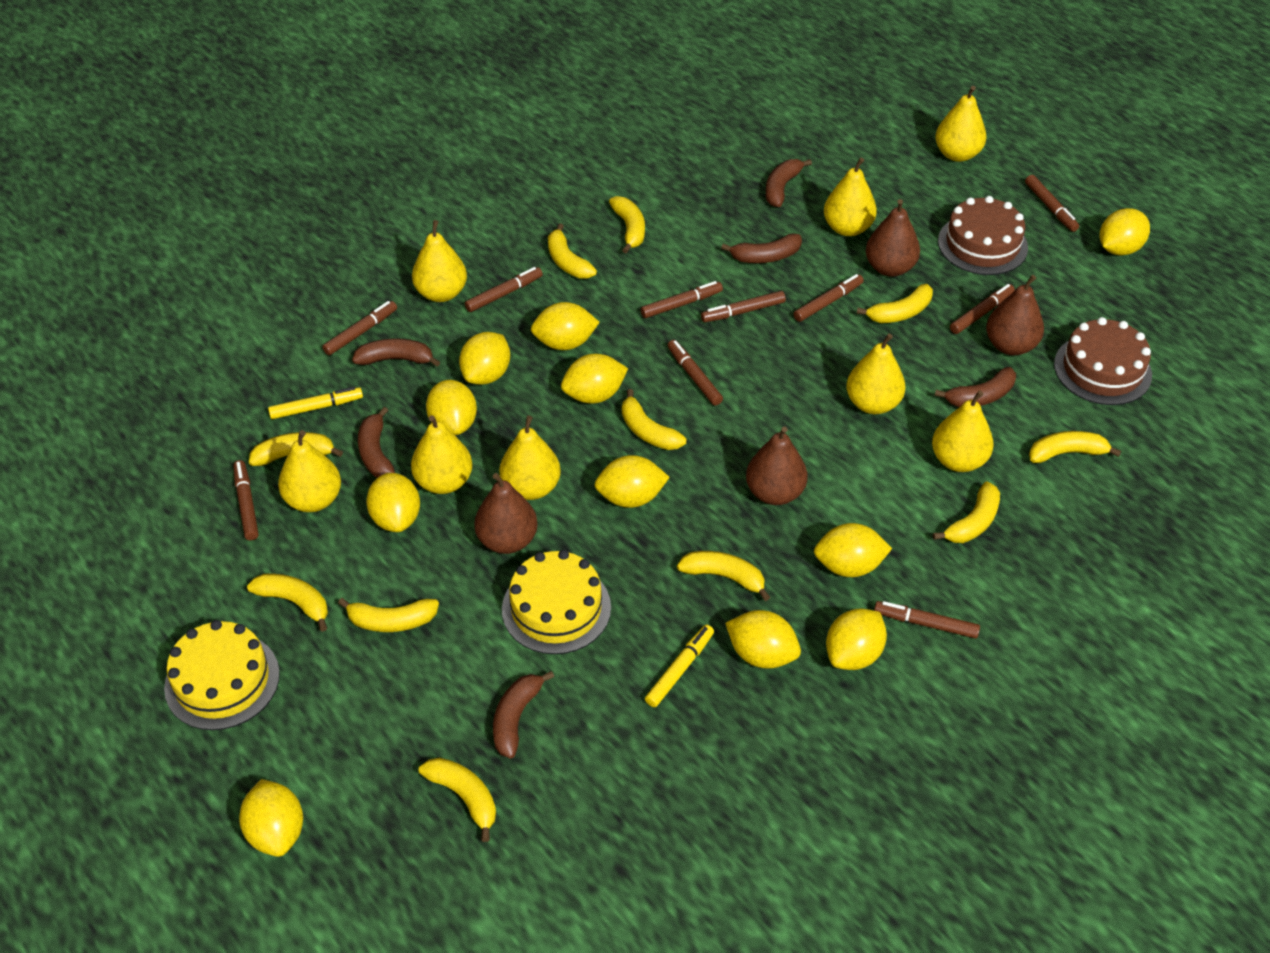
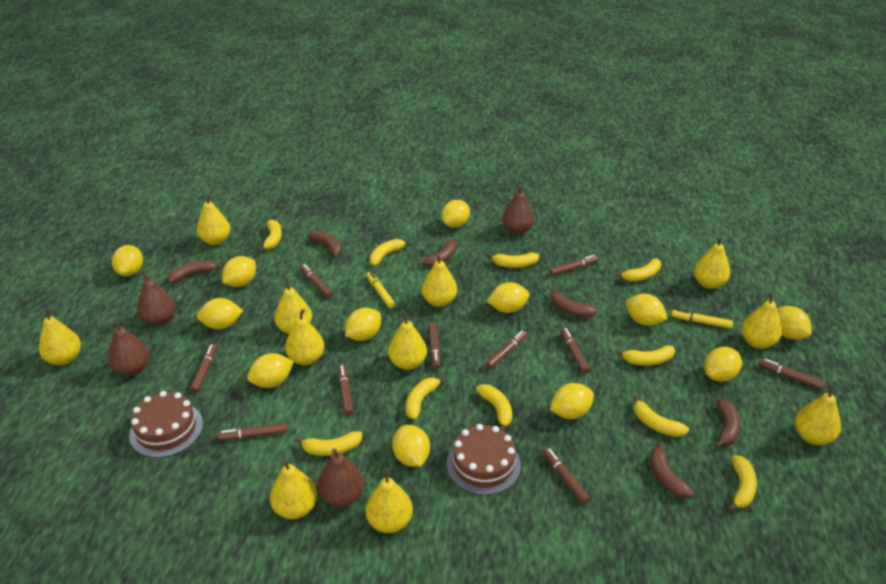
yellow banana: 11 -> 10
yellow cake: 2 -> 0
yellow lemon: 11 -> 12
yellow pear: 8 -> 11

